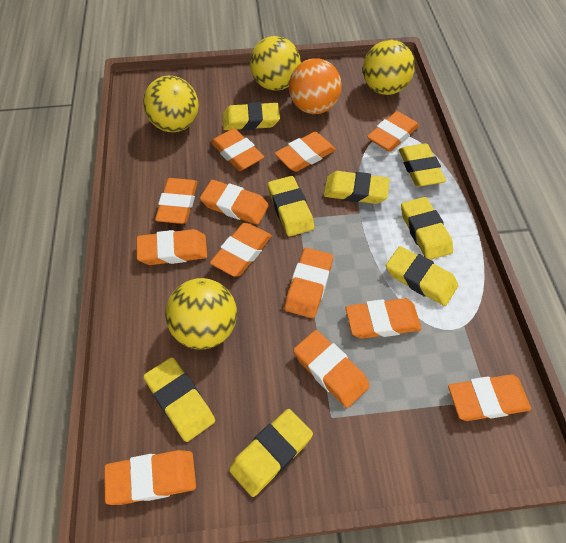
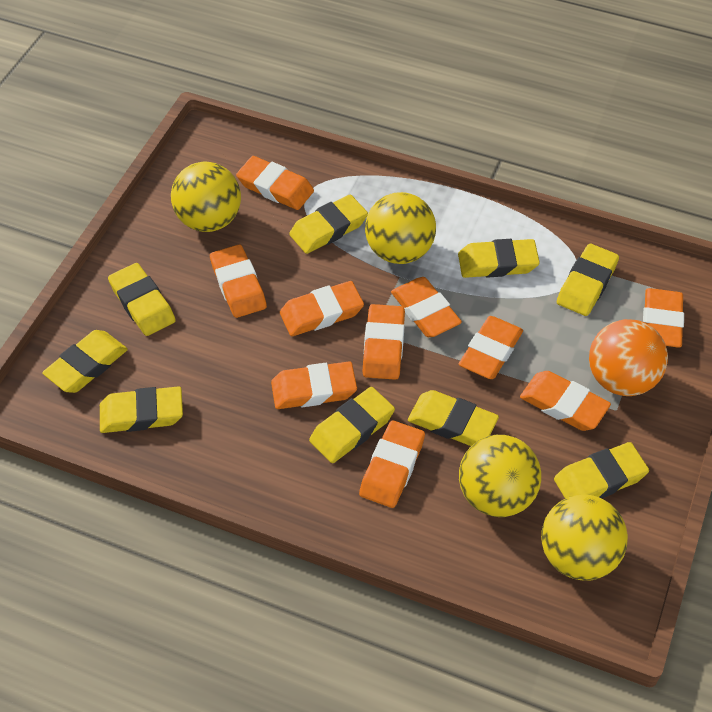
orange eraser: 12 -> 10
yellow eraser: 8 -> 9

